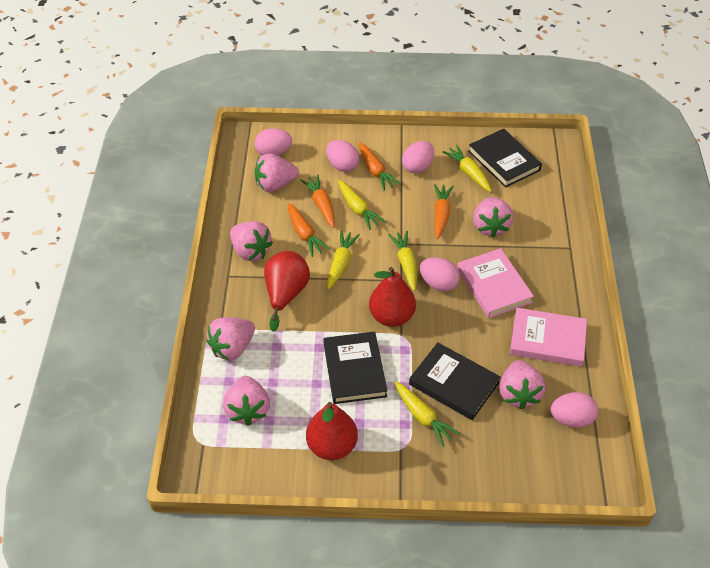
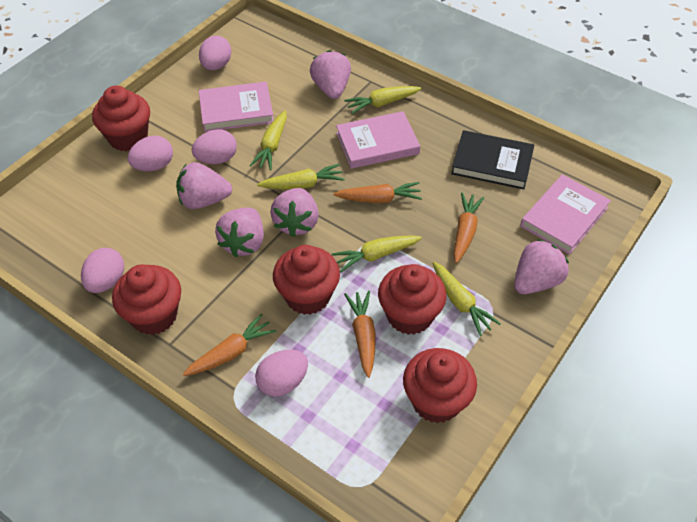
black book: 3 -> 1
pink book: 2 -> 3
pink strawberry: 6 -> 5
red cupcake: 0 -> 5
red pear: 3 -> 0

